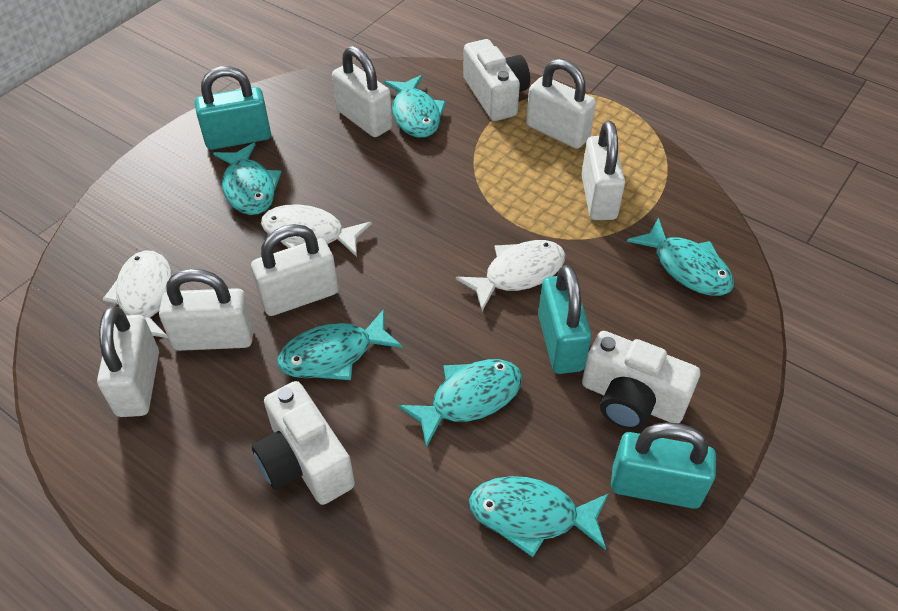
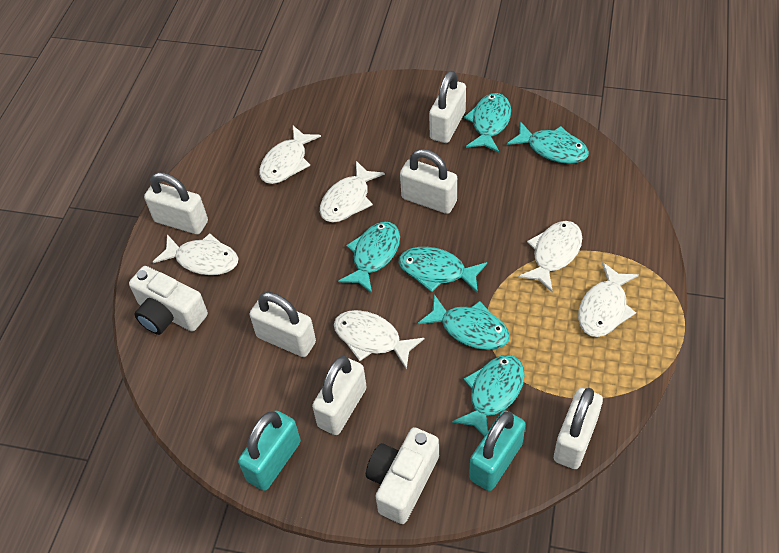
turquoise padlock: 3 -> 2
white camera: 3 -> 2
white fish: 3 -> 6

